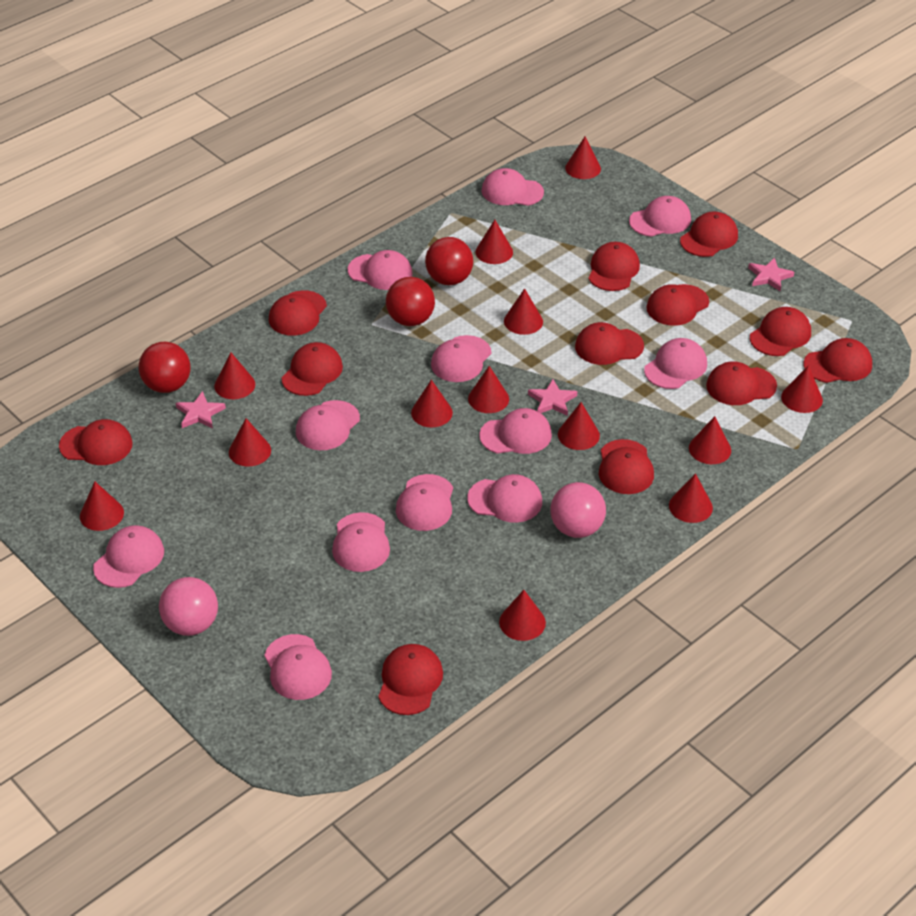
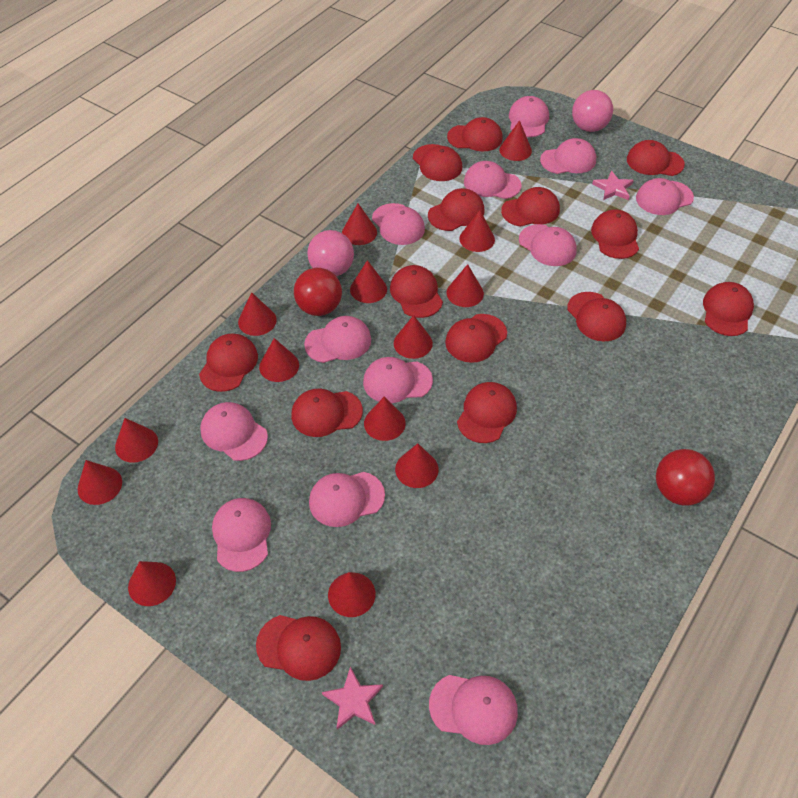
pink star: 3 -> 2
red ball: 3 -> 2
red cap: 12 -> 14
red cone: 13 -> 14

